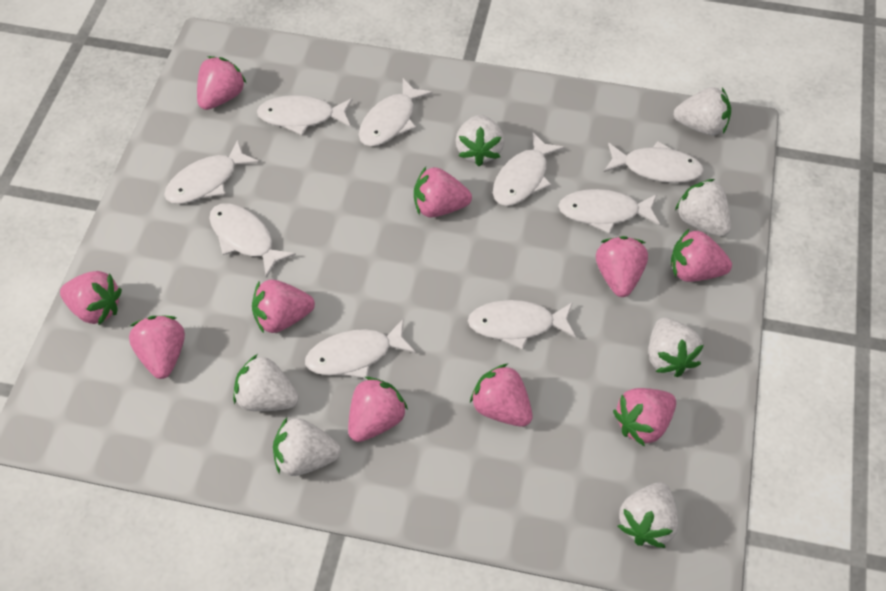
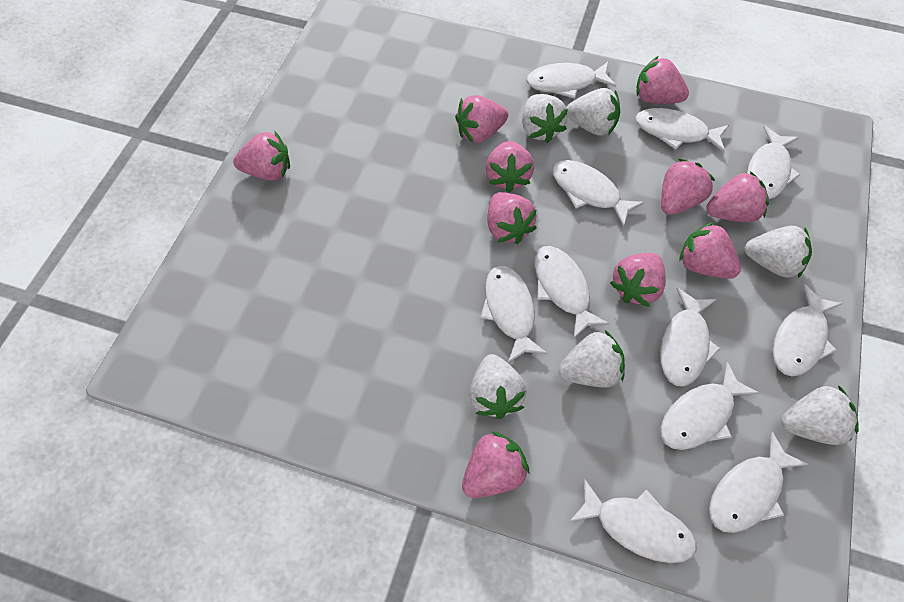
white fish: 9 -> 11
white strawberry: 7 -> 6

